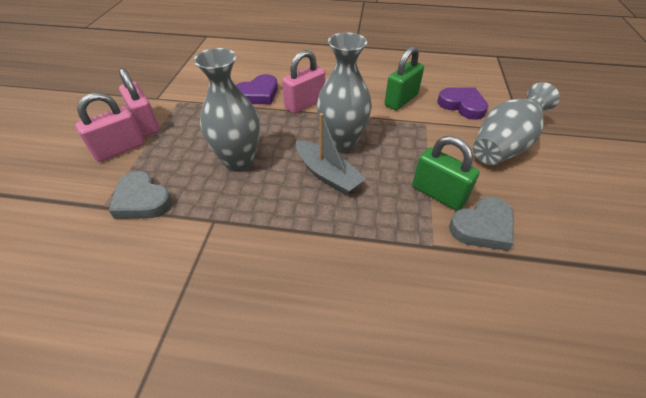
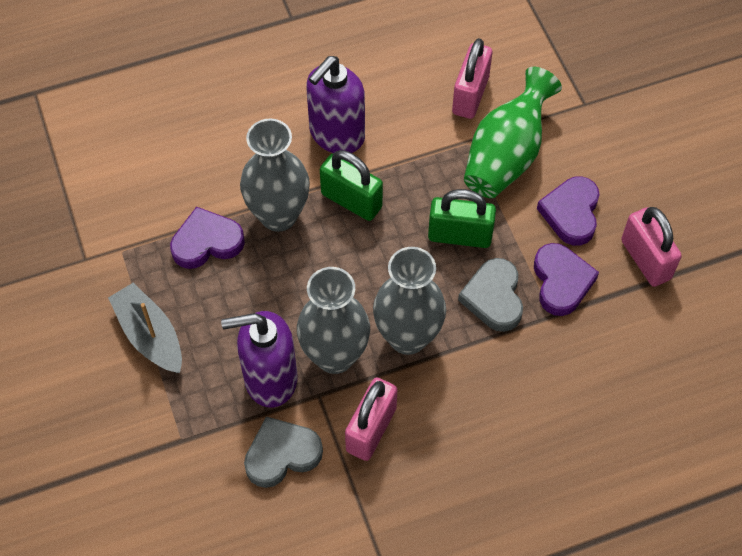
green vase: 0 -> 1
purple heart: 2 -> 3
purple soap dispenser: 0 -> 2

